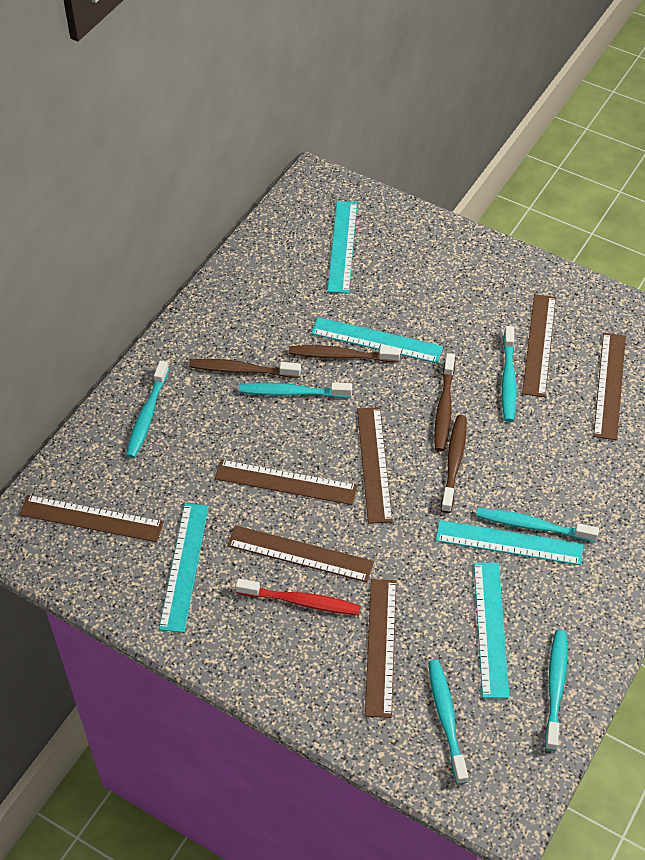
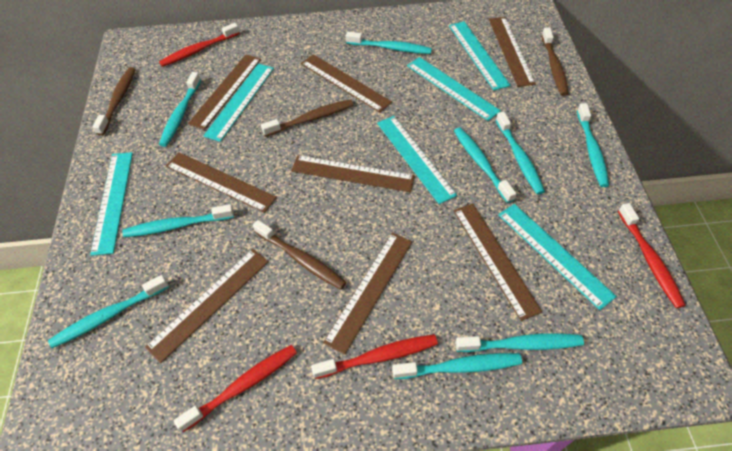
brown ruler: 7 -> 8
red toothbrush: 1 -> 4
turquoise ruler: 5 -> 6
turquoise toothbrush: 6 -> 9

